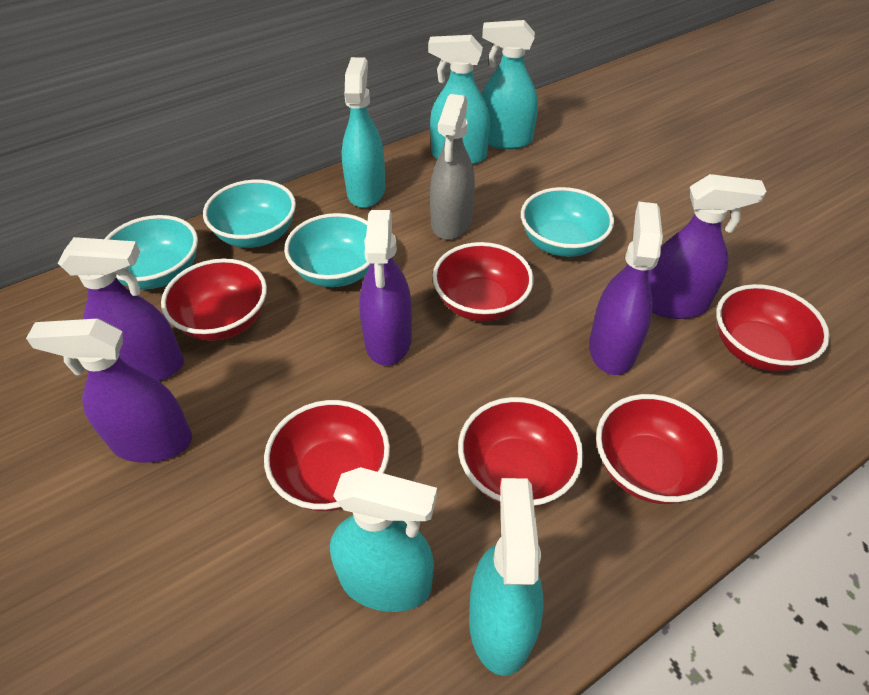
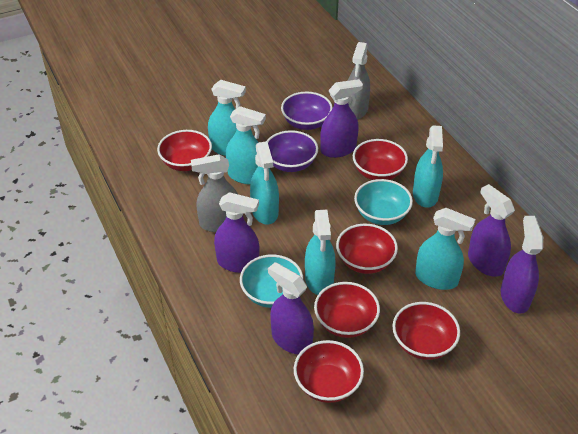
grey spray bottle: 1 -> 2
purple bowl: 0 -> 2
turquoise bowl: 4 -> 2
turquoise spray bottle: 5 -> 6

